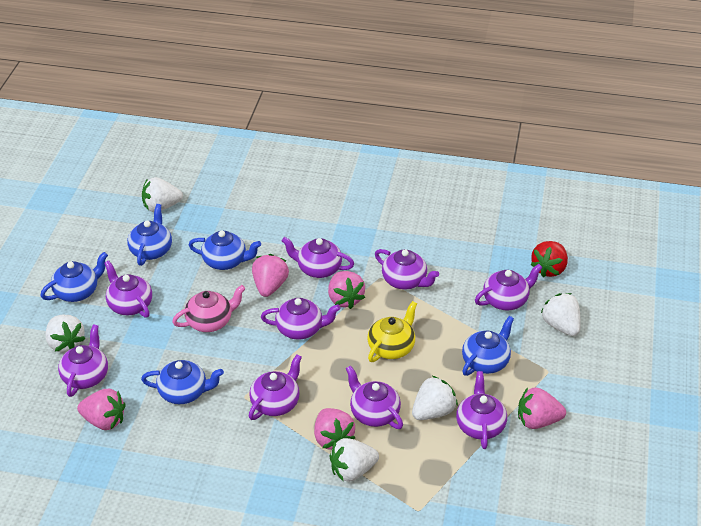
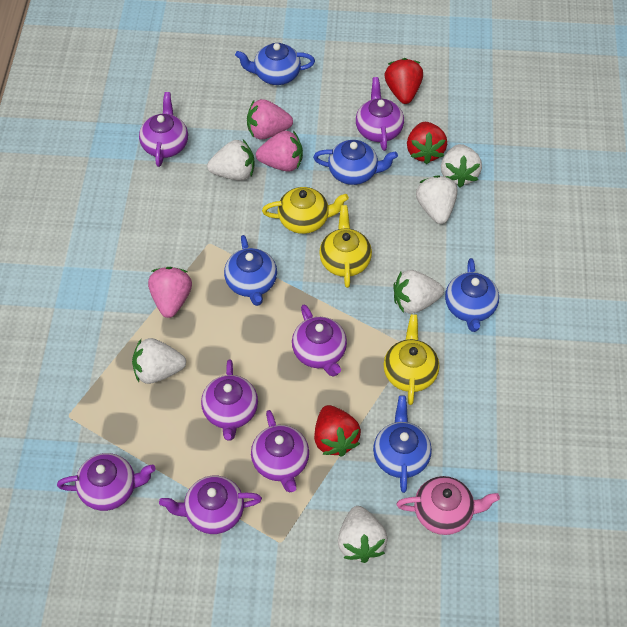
pink strawberry: 5 -> 3
purple teapot: 9 -> 7
red strawberry: 1 -> 3
white strawberry: 5 -> 6
yellow teapot: 1 -> 3

